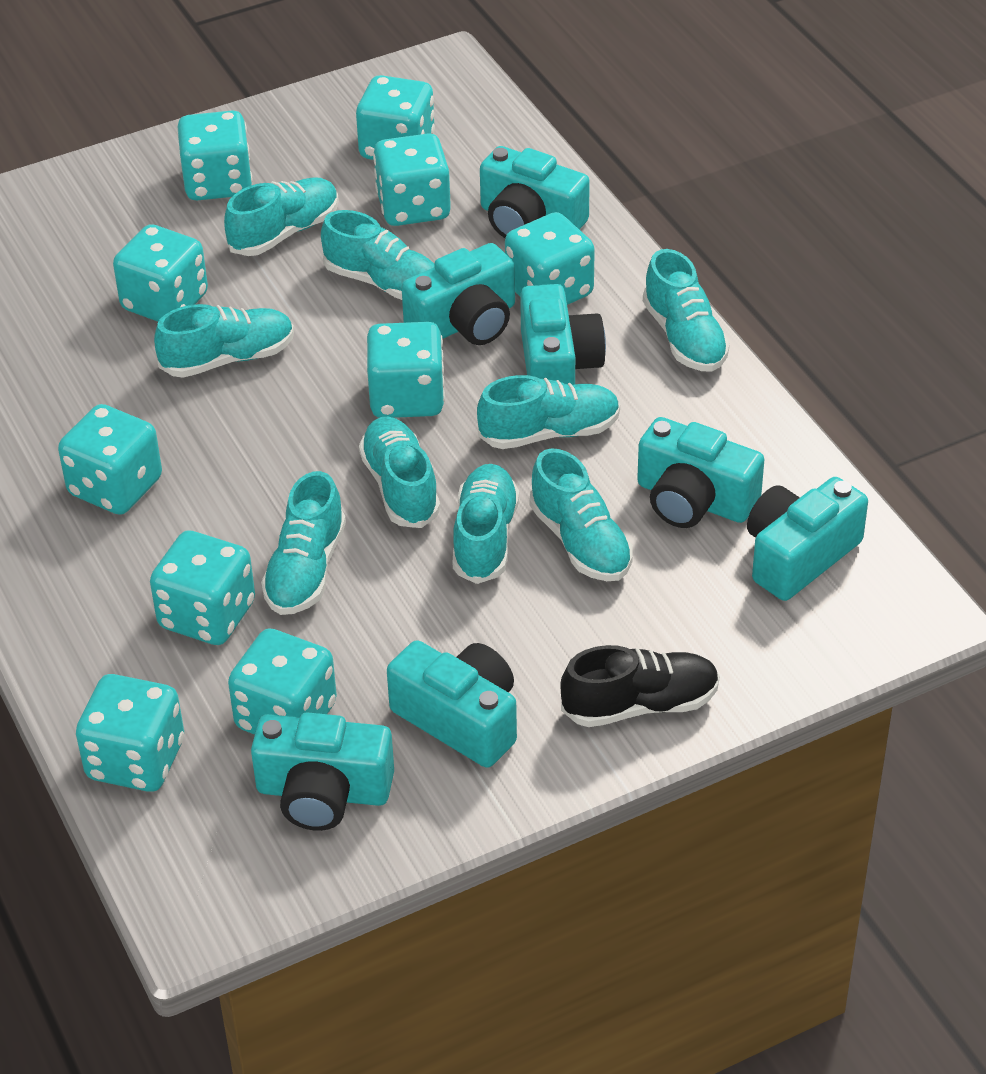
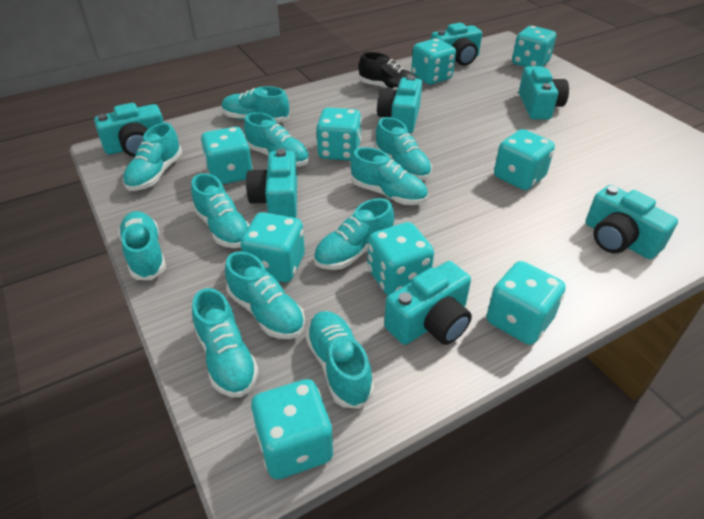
turquoise dice: 10 -> 9
turquoise shoe: 9 -> 11

